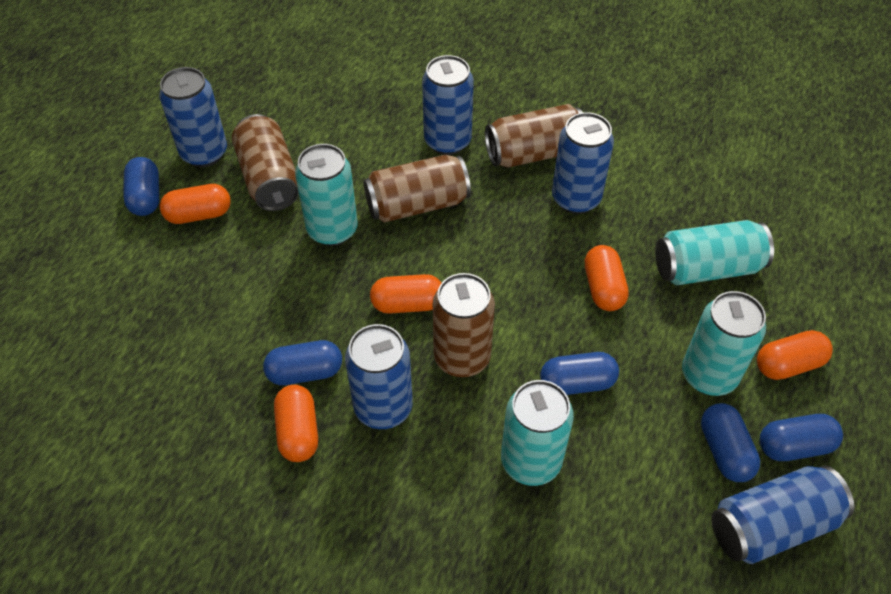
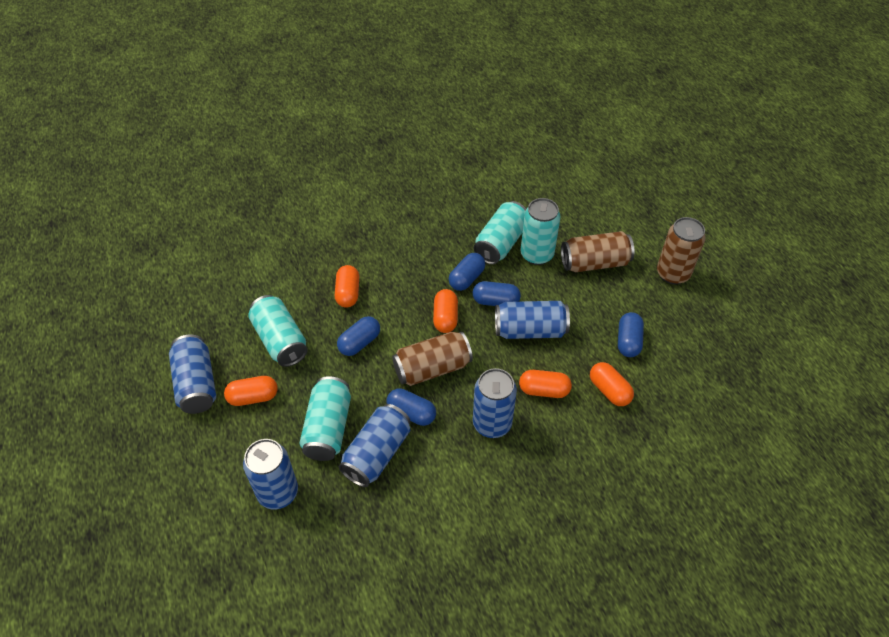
brown can: 4 -> 3

